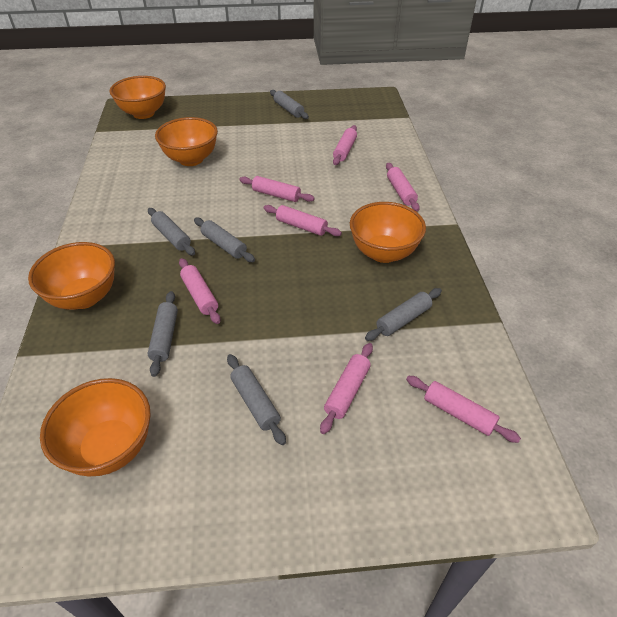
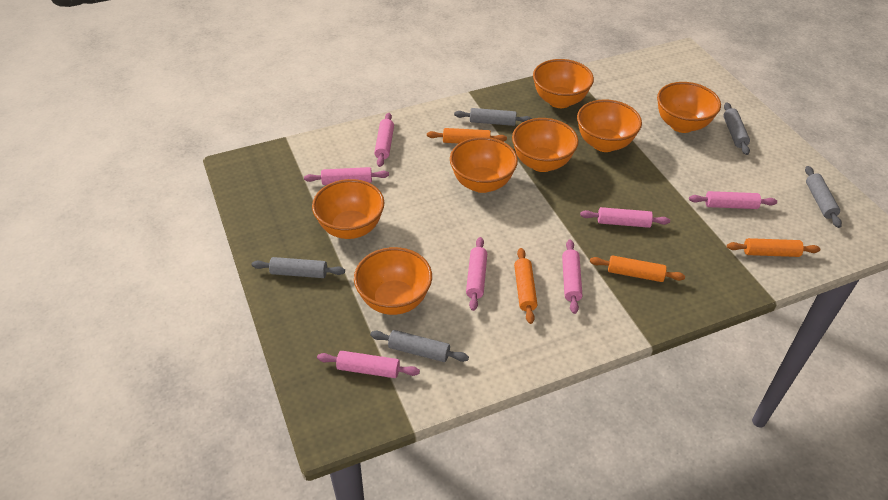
grey rolling pin: 6 -> 5
orange bowl: 5 -> 7
orange rolling pin: 0 -> 4

